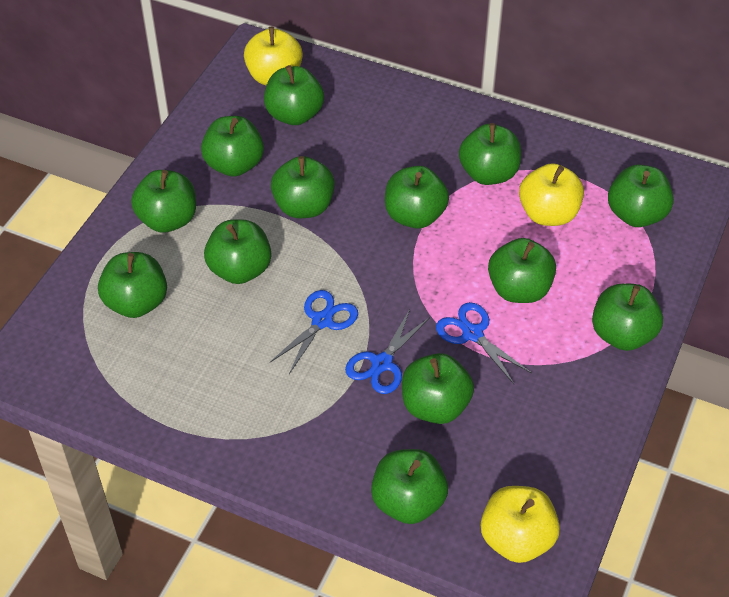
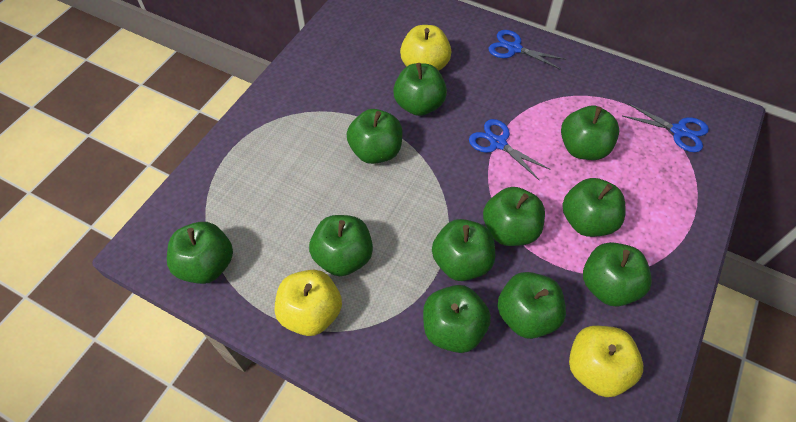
green apple: 13 -> 11

